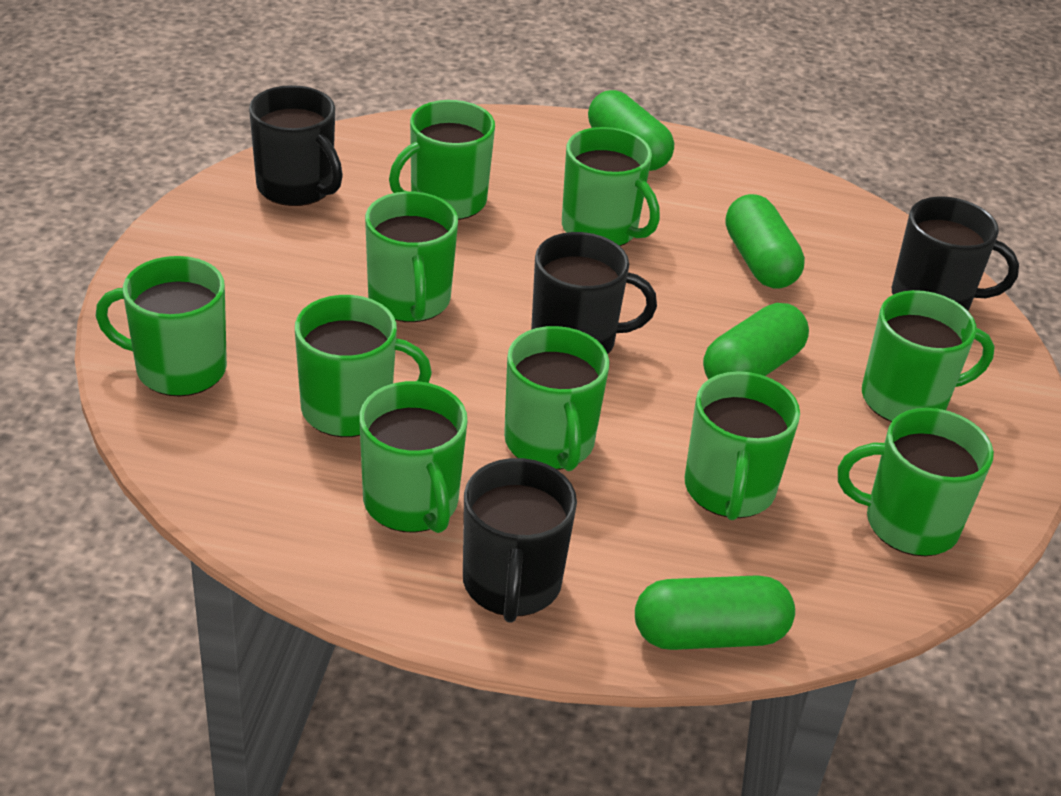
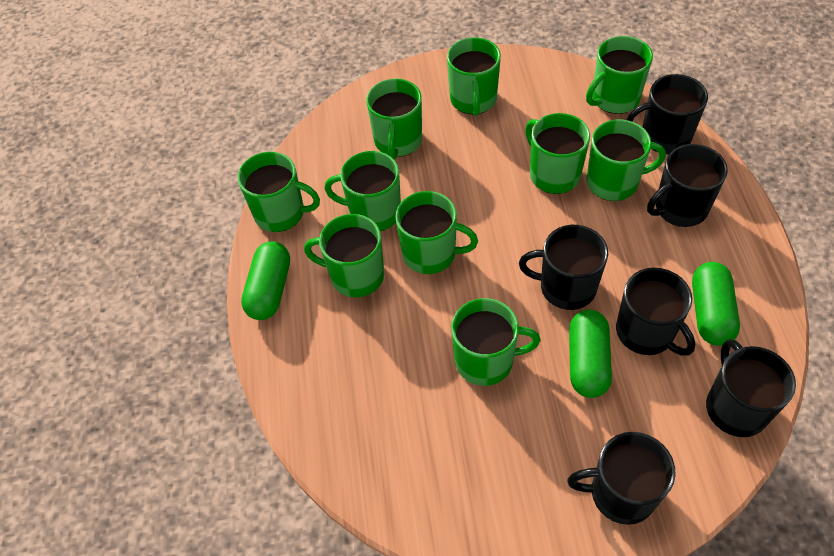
black mug: 4 -> 6
green capsule: 4 -> 3

